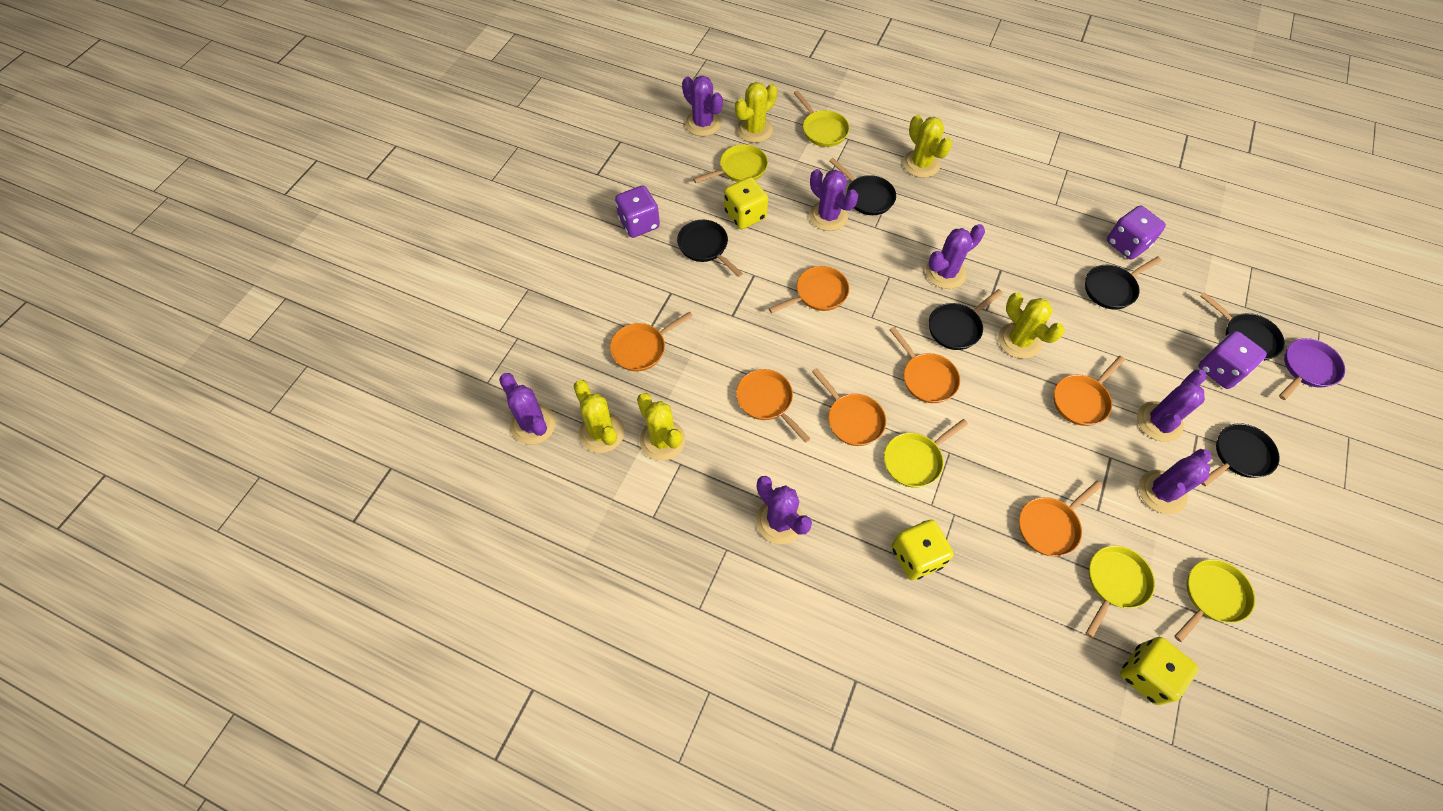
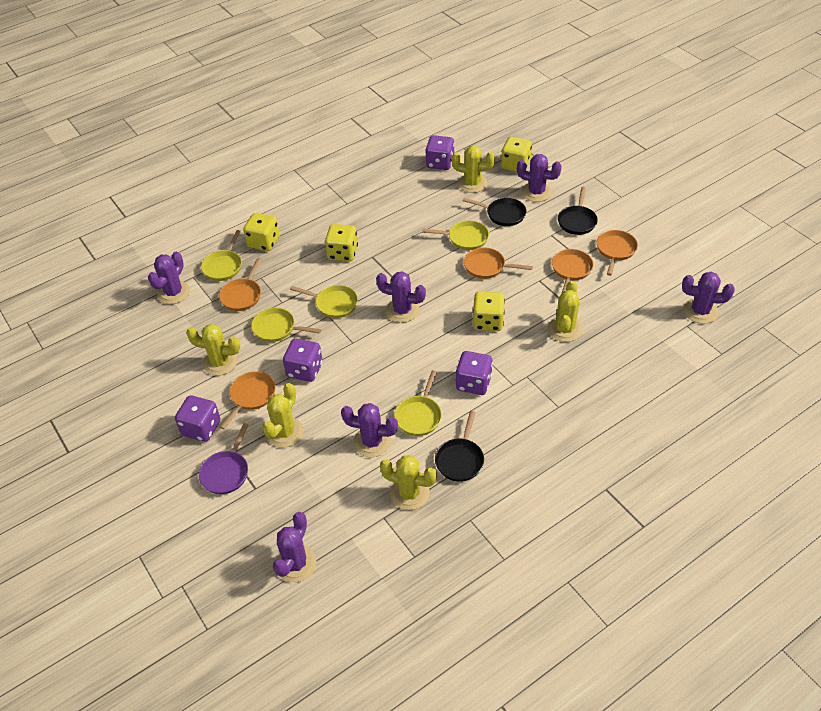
black pan: 6 -> 3
orange pan: 7 -> 5
purple cactus: 7 -> 6
purple dice: 3 -> 4
yellow dice: 3 -> 4

